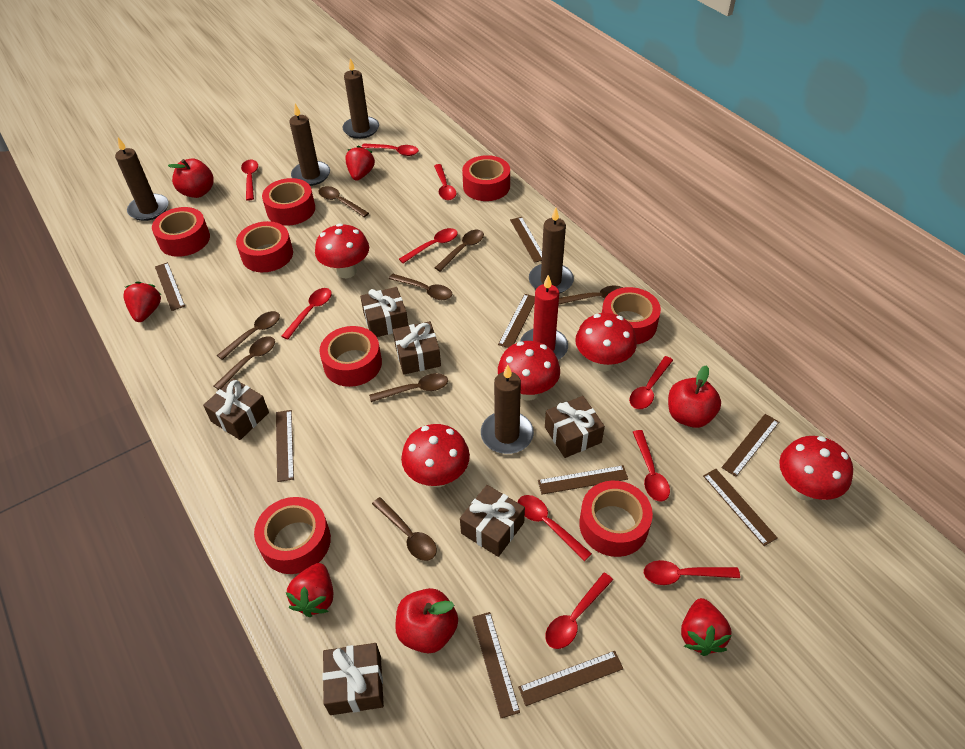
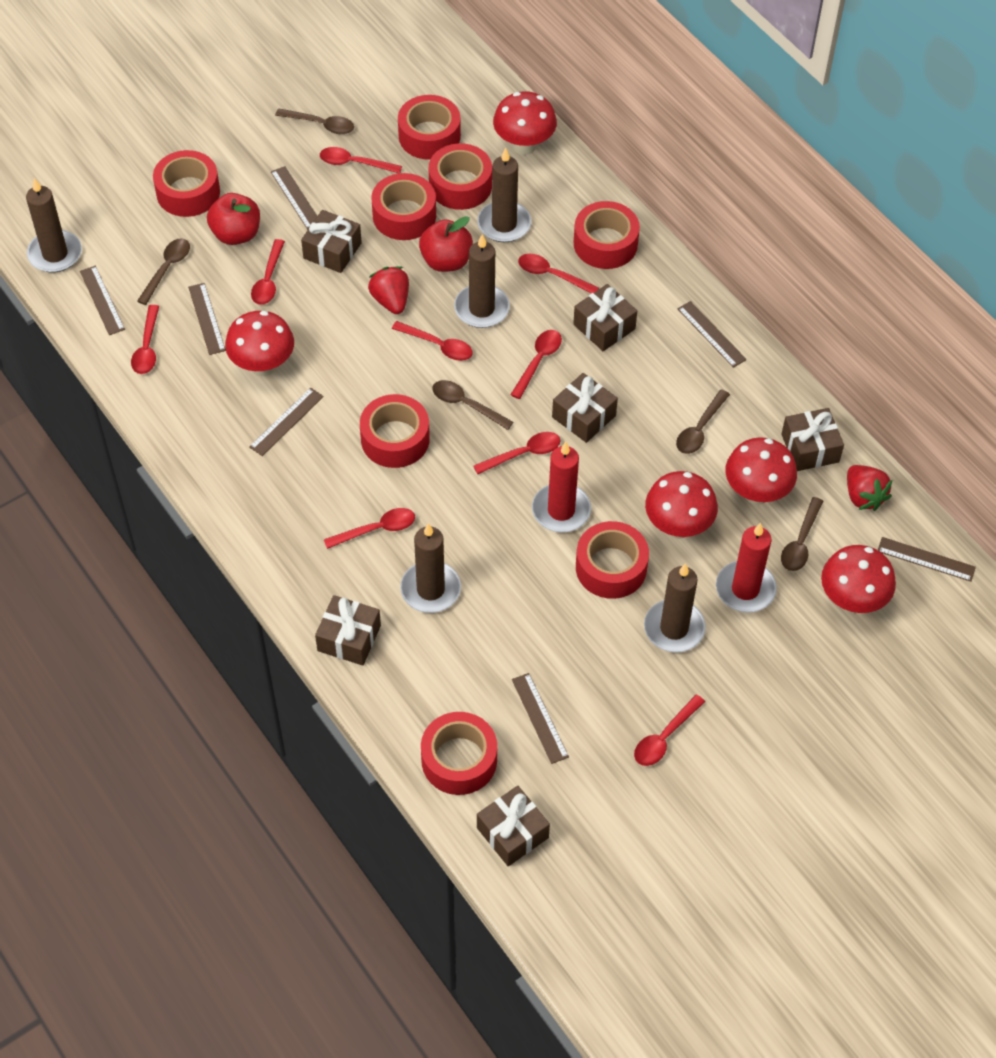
brown ruler: 9 -> 7
brown spoon: 8 -> 5
red apple: 3 -> 2
red candle: 1 -> 2
red spoon: 10 -> 9
red strawberry: 4 -> 2

